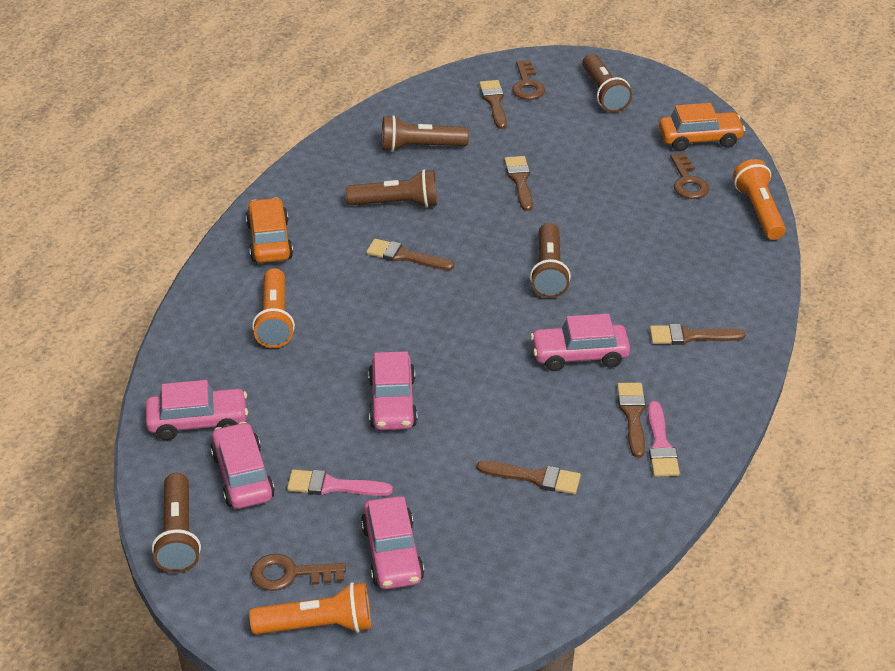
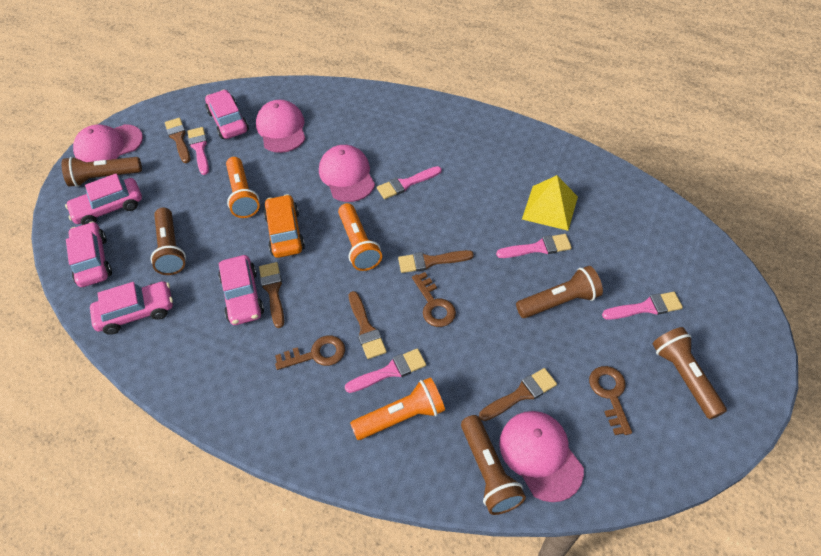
brown brush: 6 -> 5
orange car: 2 -> 1
pink brush: 2 -> 5
pink cap: 0 -> 4
yellow pyramid: 0 -> 1

